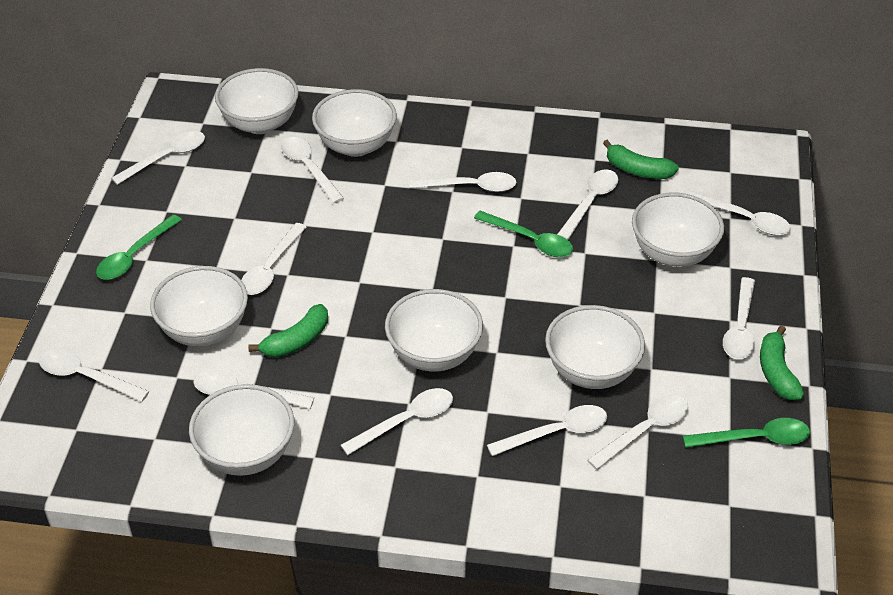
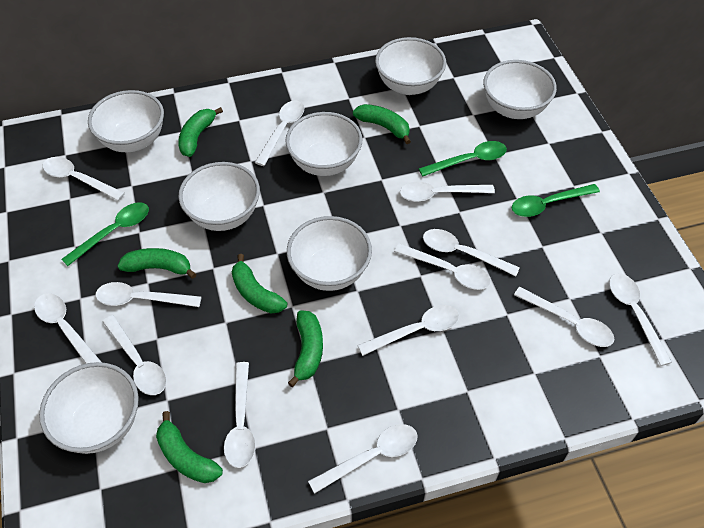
green banana: 3 -> 6
white spoon: 12 -> 13

